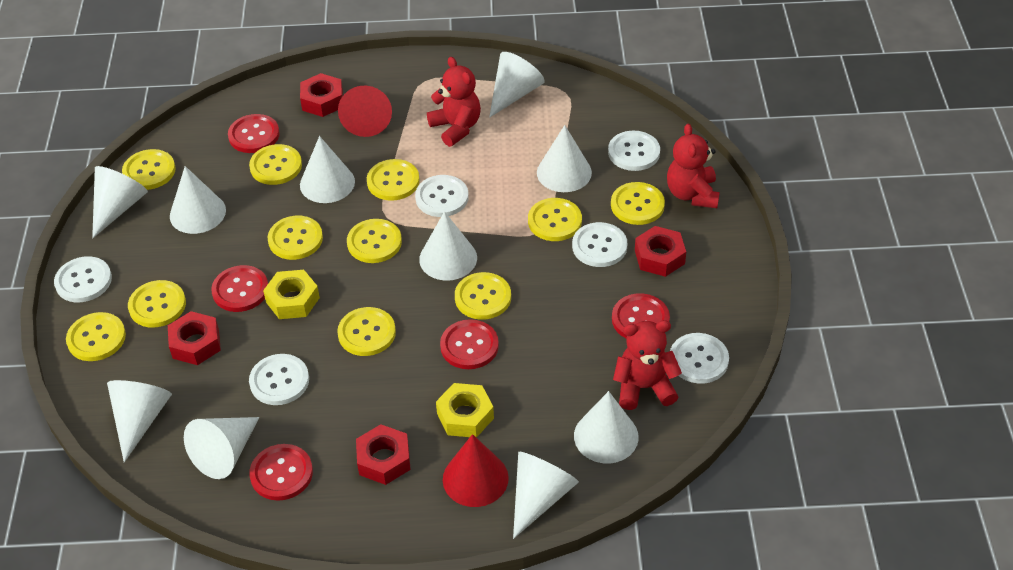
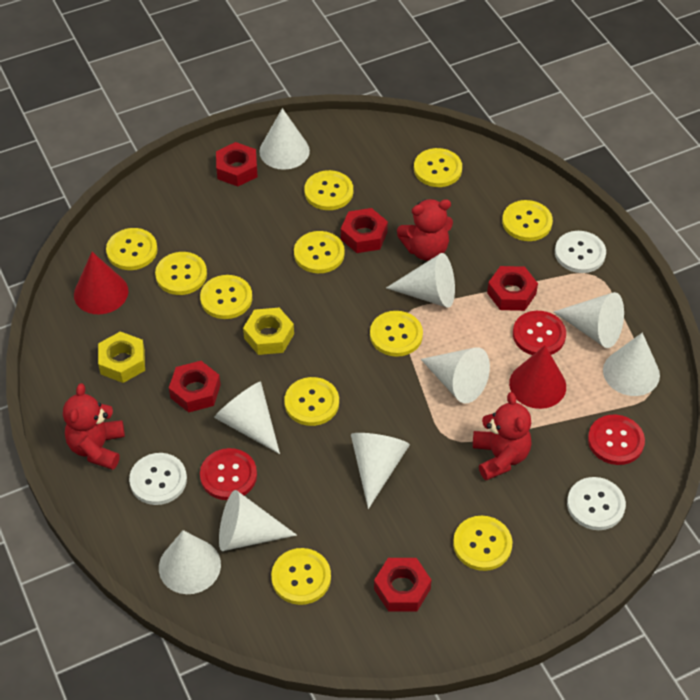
red button: 5 -> 3
red nut: 4 -> 5
white button: 6 -> 3
white cone: 10 -> 9

